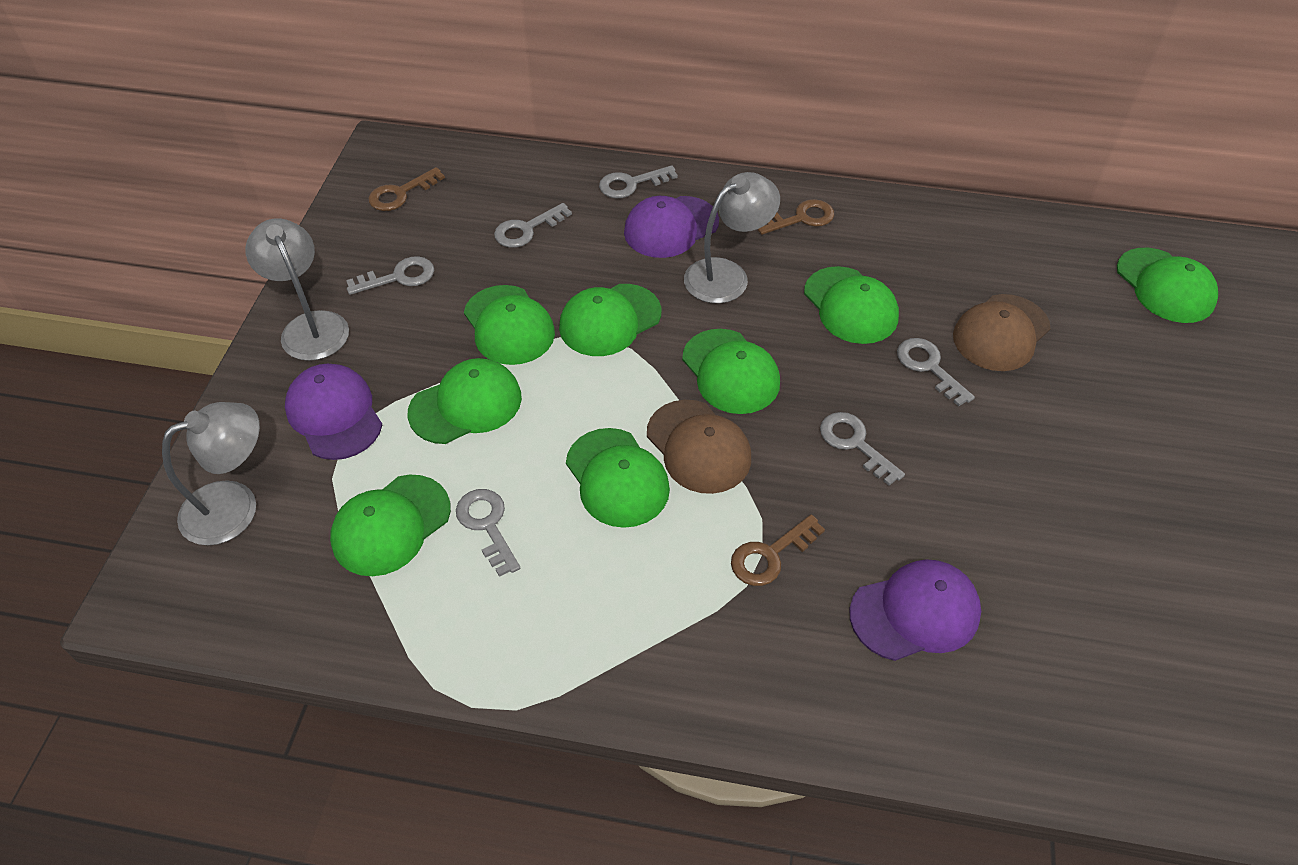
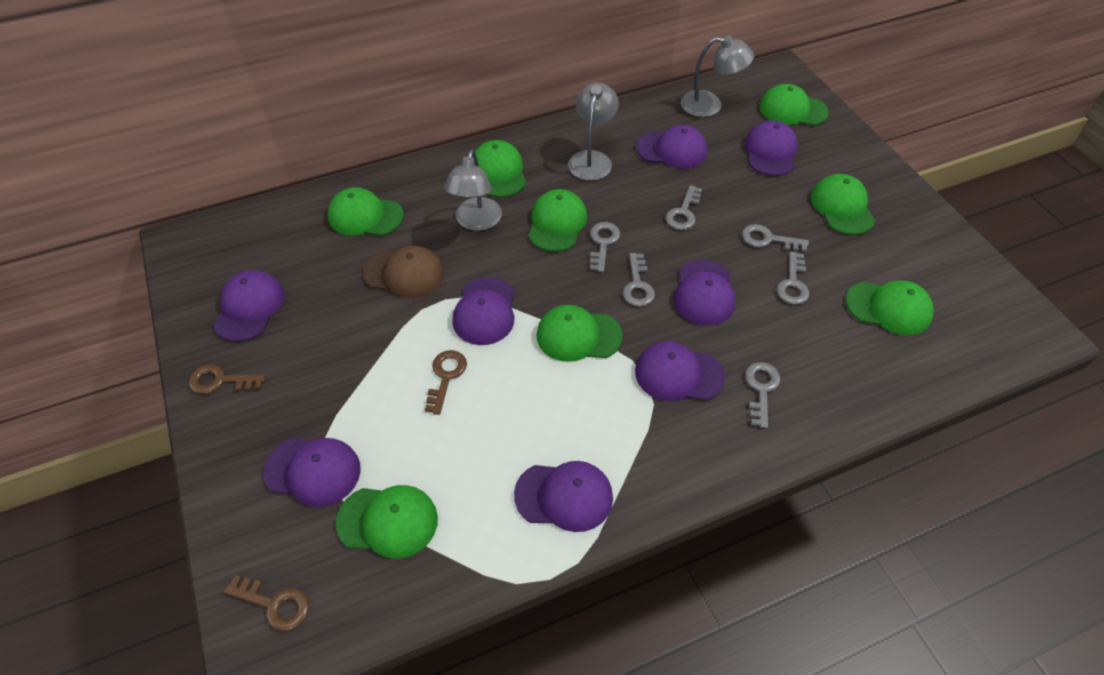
brown cap: 2 -> 1
purple cap: 3 -> 8

